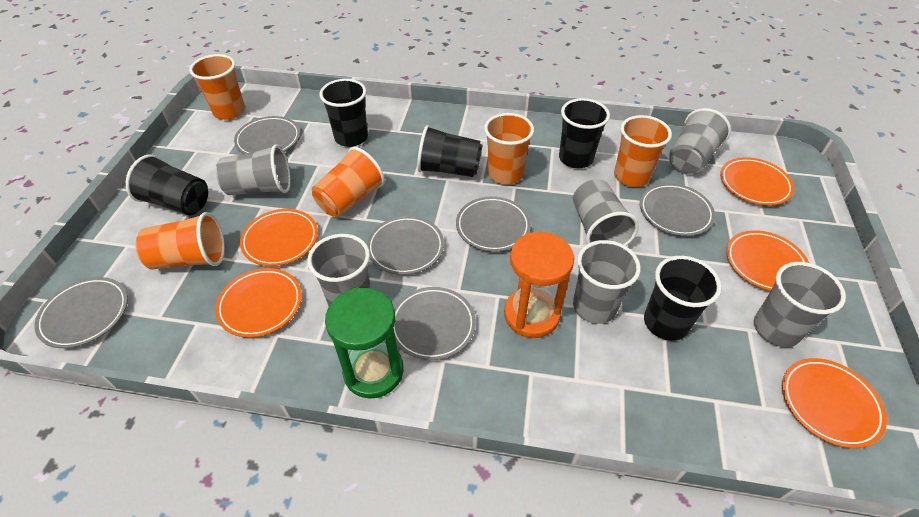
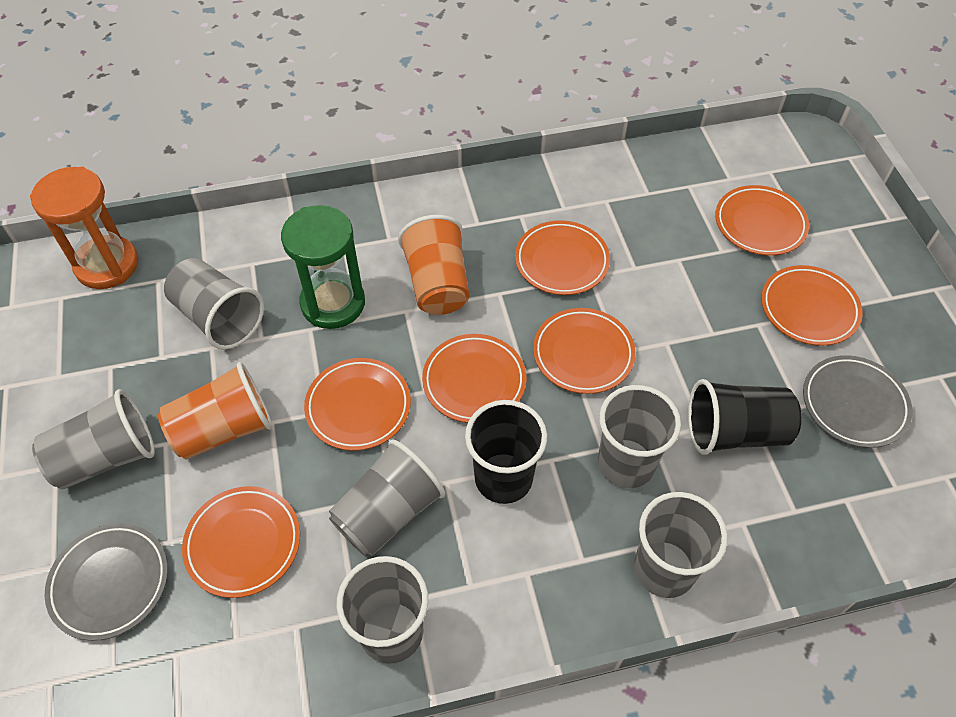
black cup: 5 -> 2
grey plate: 6 -> 2
orange cup: 5 -> 2
orange plate: 5 -> 7

